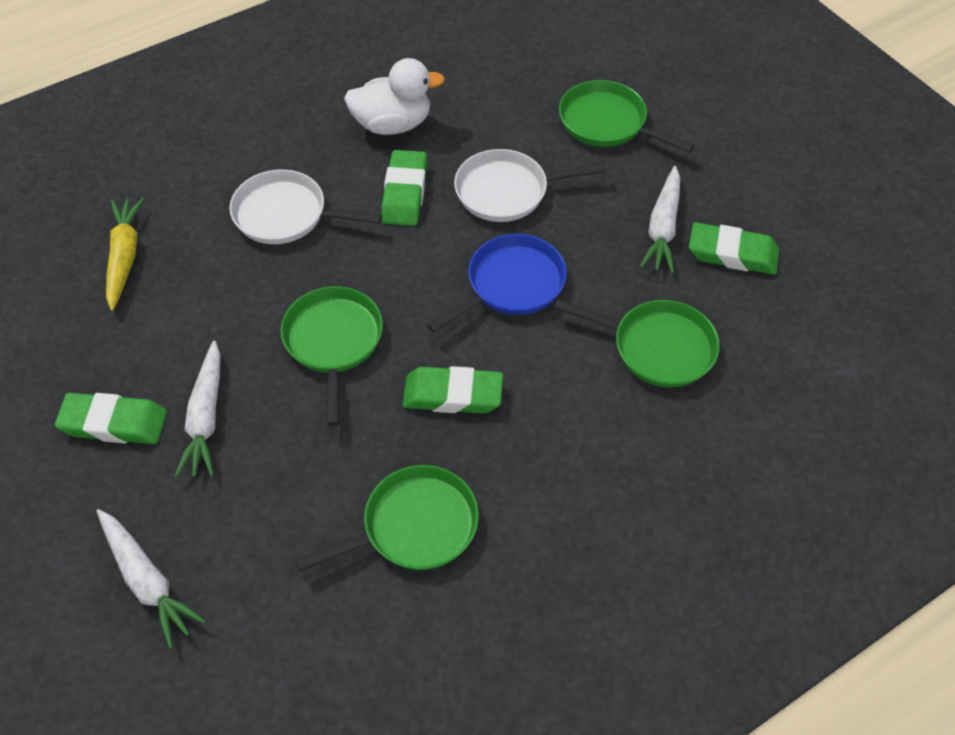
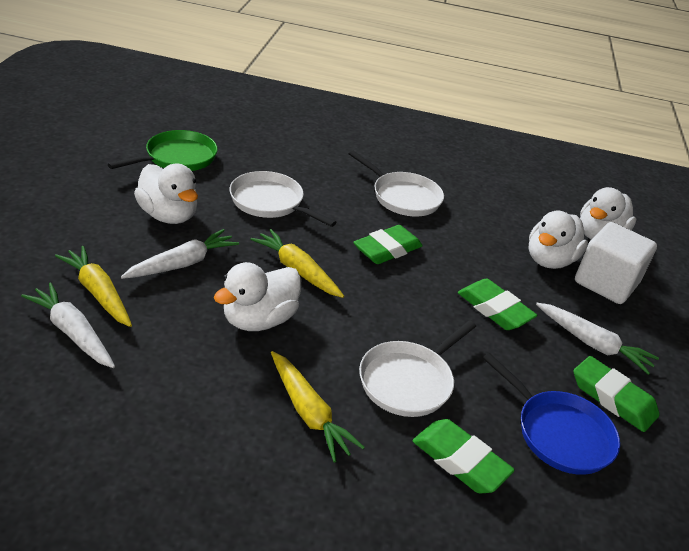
green pan: 4 -> 1
white cube: 0 -> 1
white duck: 1 -> 4
white pan: 2 -> 3
yellow carrot: 1 -> 3

